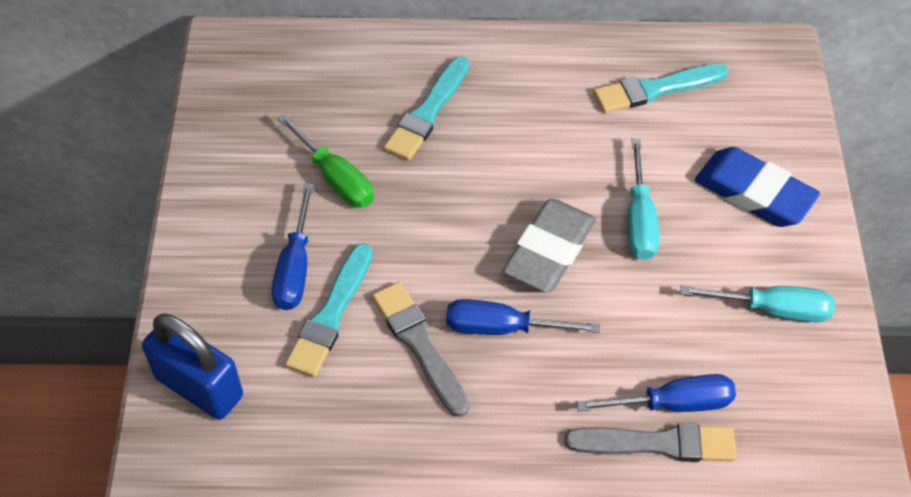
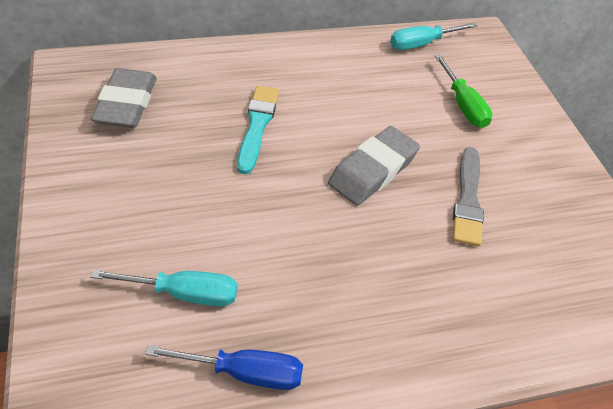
blue eraser: 1 -> 0
blue padlock: 1 -> 0
blue screwdriver: 3 -> 1
grey brush: 2 -> 1
grey eraser: 1 -> 2
turquoise brush: 3 -> 1

